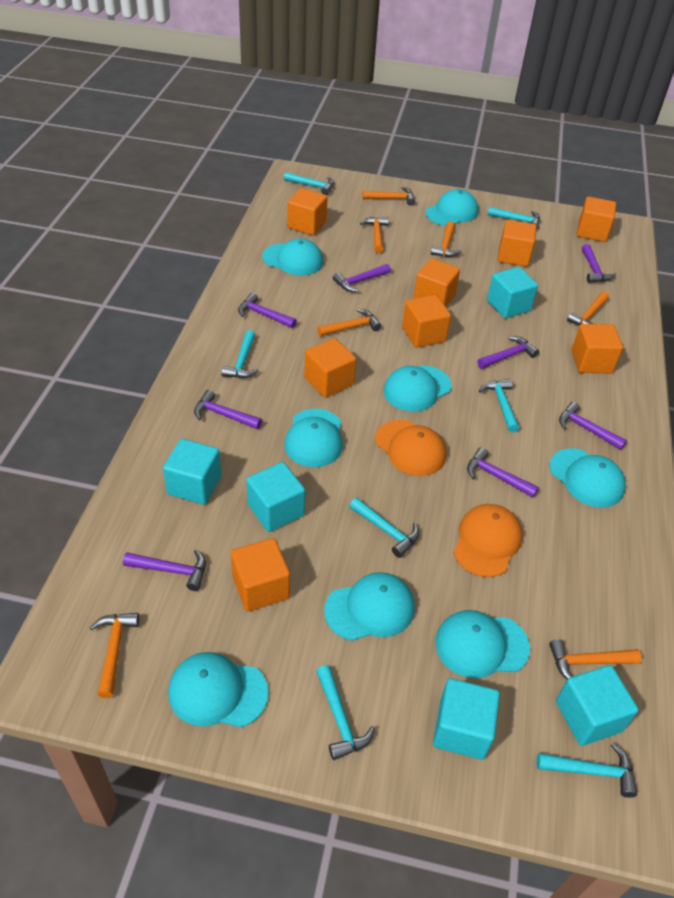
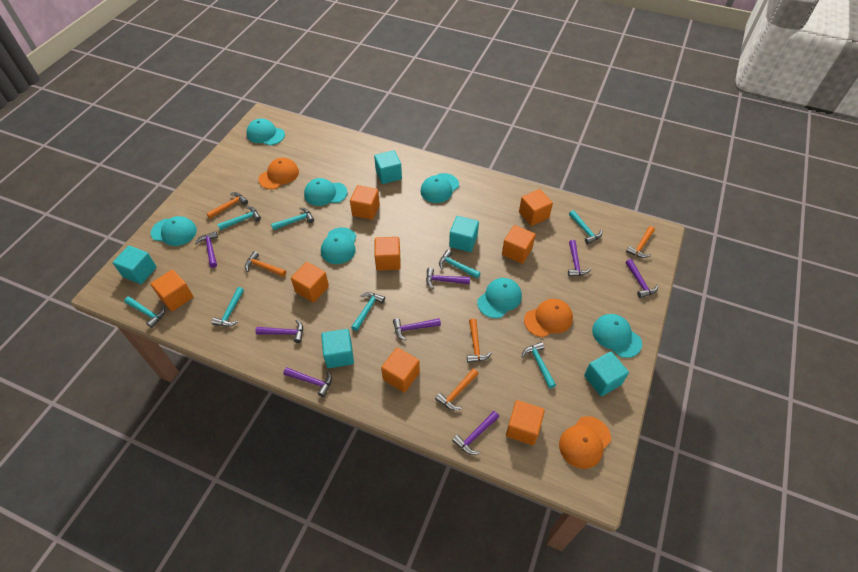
orange cap: 2 -> 3
orange hammer: 7 -> 5
turquoise cap: 8 -> 7
turquoise hammer: 7 -> 8

